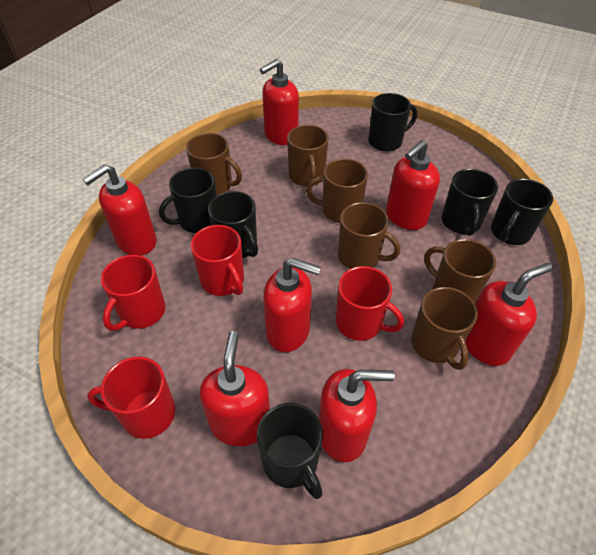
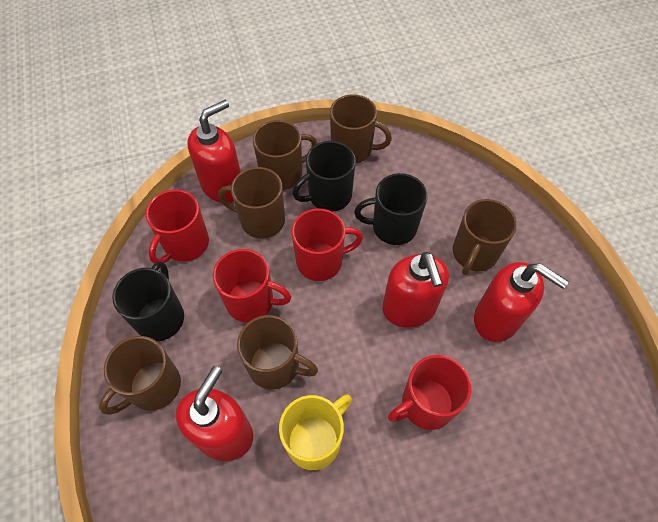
black mug: 6 -> 3
red soap dispenser: 7 -> 4
yellow mug: 0 -> 1

